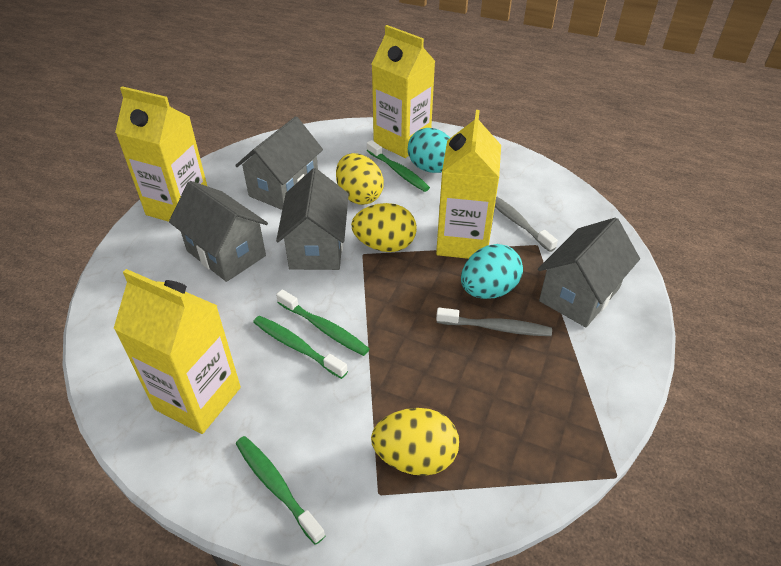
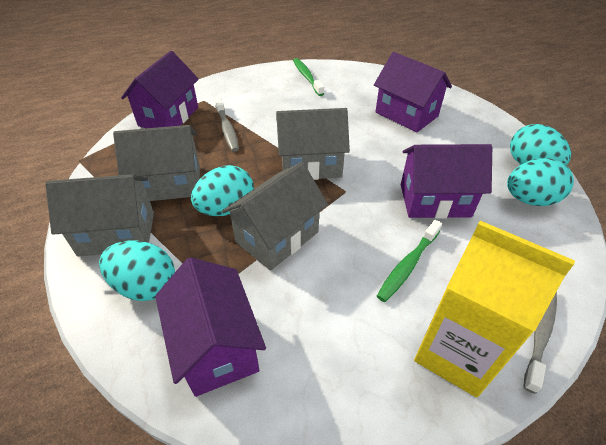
green toothbrush: 4 -> 2
purple house: 0 -> 4
turquoise egg: 2 -> 4
yellow carton: 4 -> 1
yellow egg: 3 -> 0

